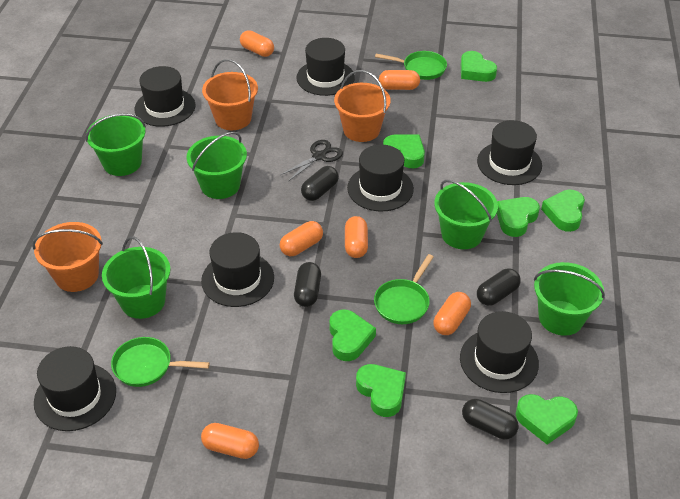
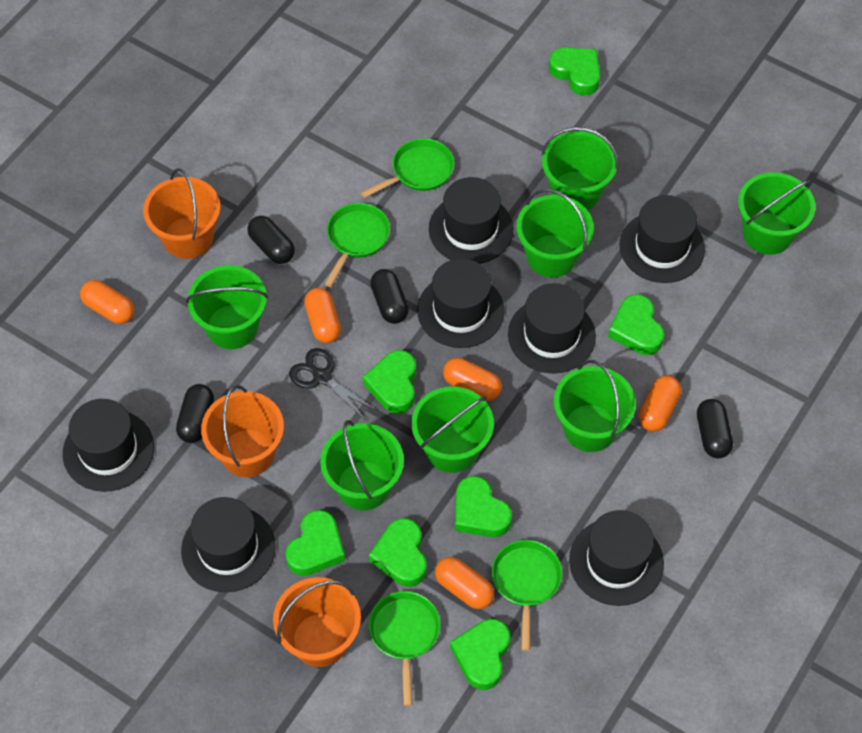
green bucket: 5 -> 7
green pan: 3 -> 4
orange capsule: 6 -> 5

